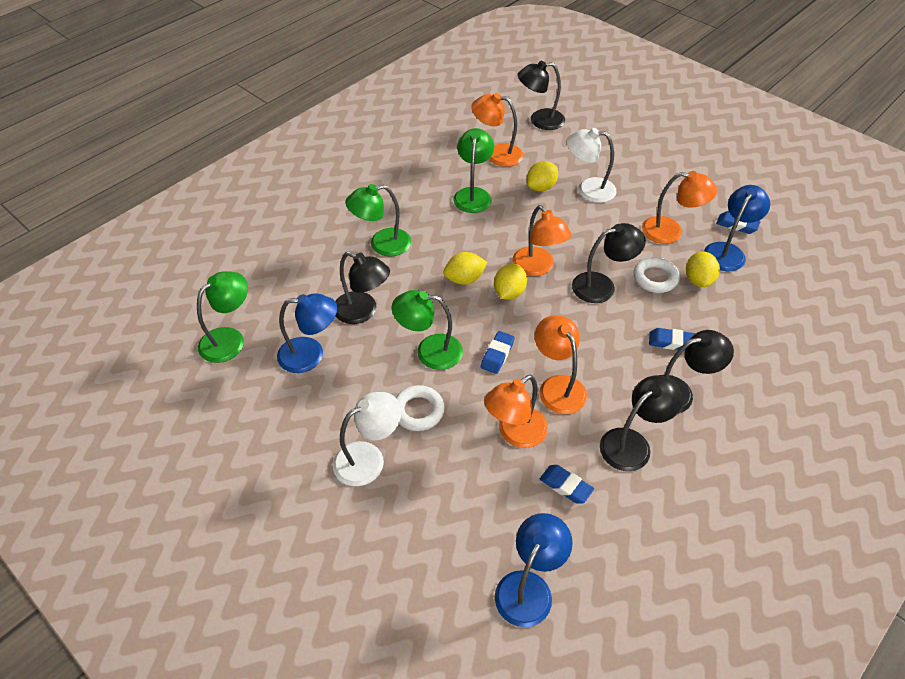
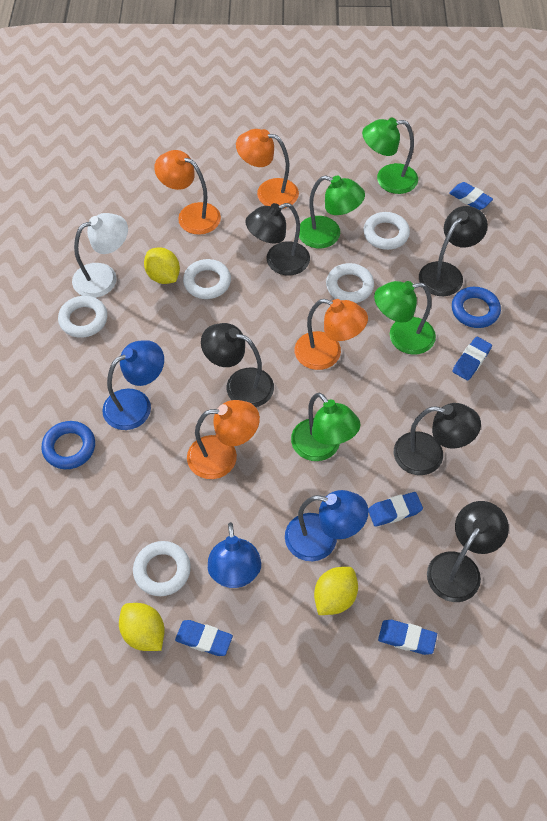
blue eraser: 4 -> 5
blue ring: 0 -> 2
orange lamp: 5 -> 4
white lamp: 2 -> 1
white ring: 2 -> 5
yellow lemon: 4 -> 3

